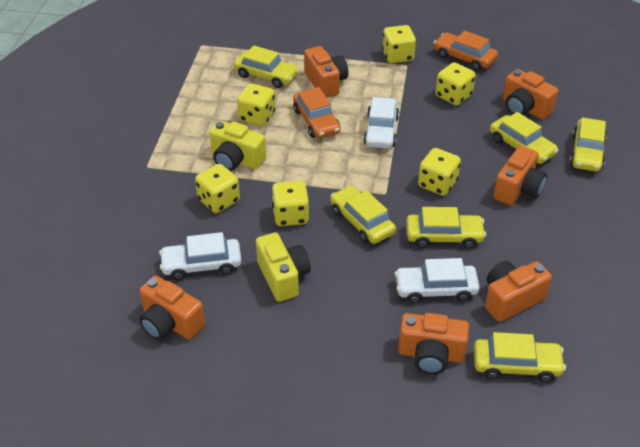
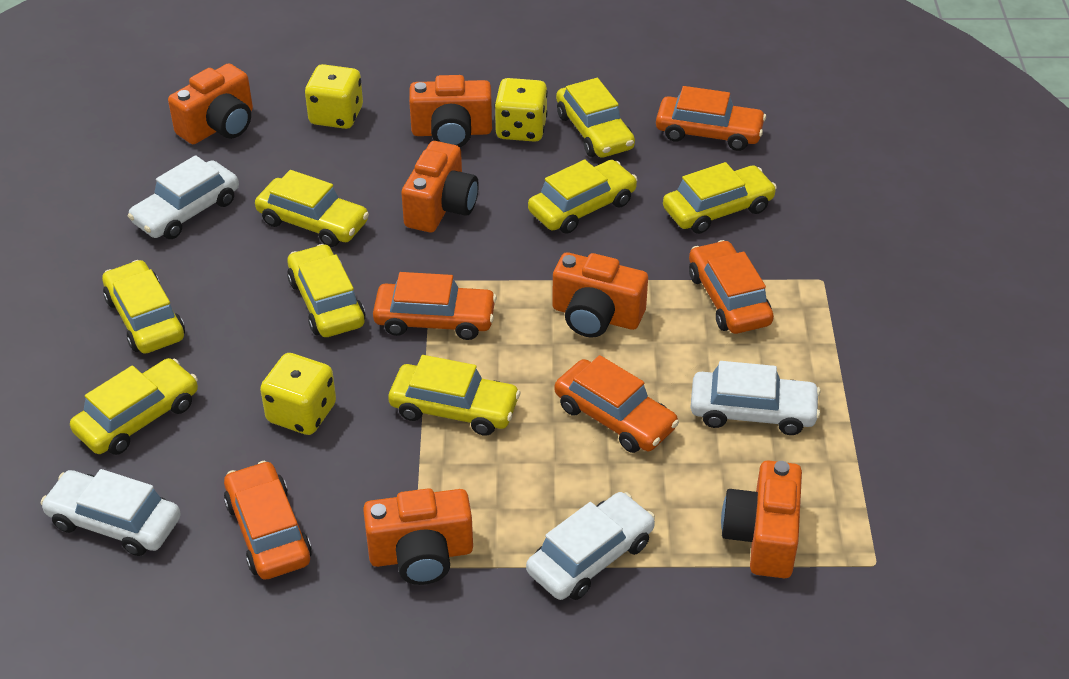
orange car: 2 -> 5
white car: 3 -> 4
yellow camera: 2 -> 0
yellow car: 6 -> 8
yellow dice: 6 -> 3

